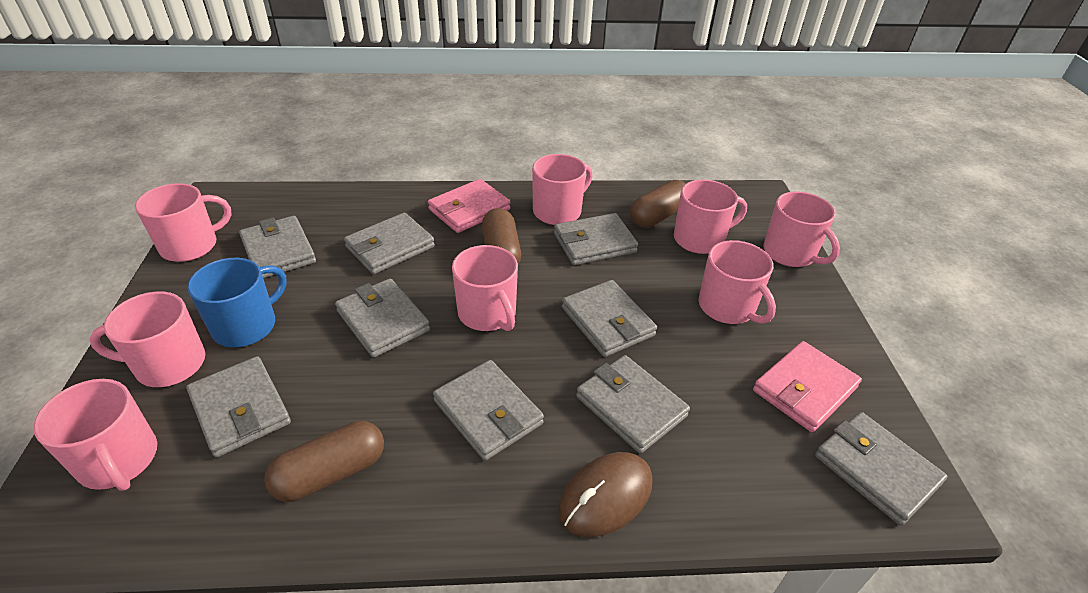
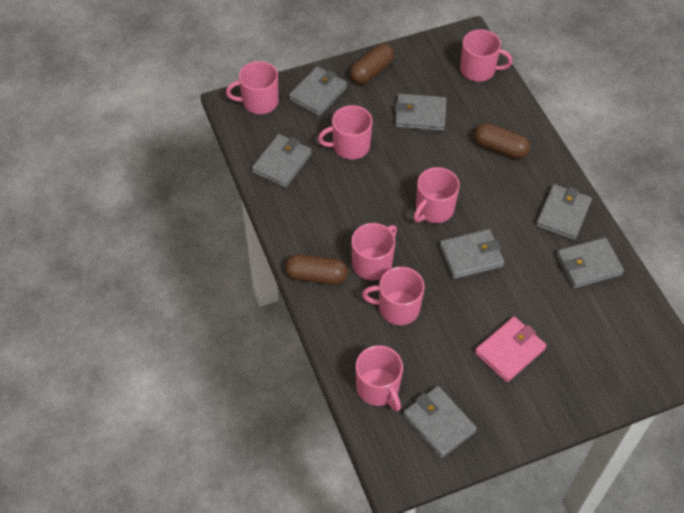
blue mug: 1 -> 0
brown mouse: 1 -> 0
grey wallet: 9 -> 7
pink mug: 8 -> 7
pink wallet: 2 -> 1

